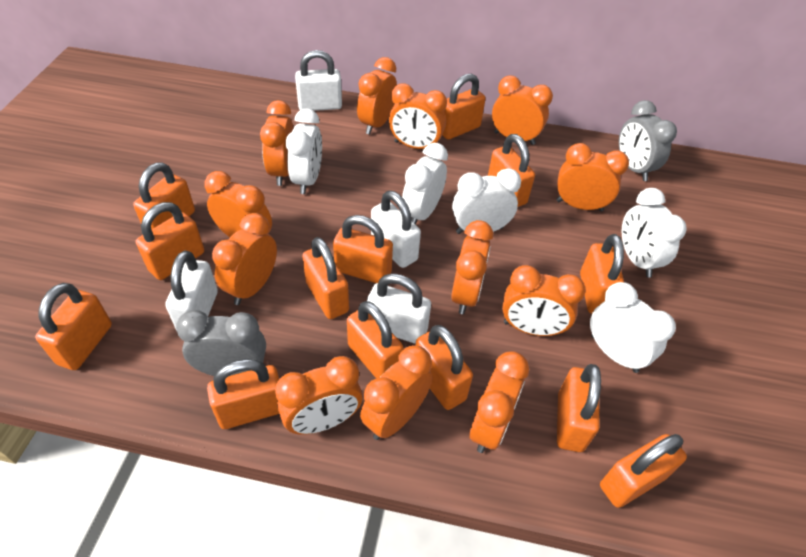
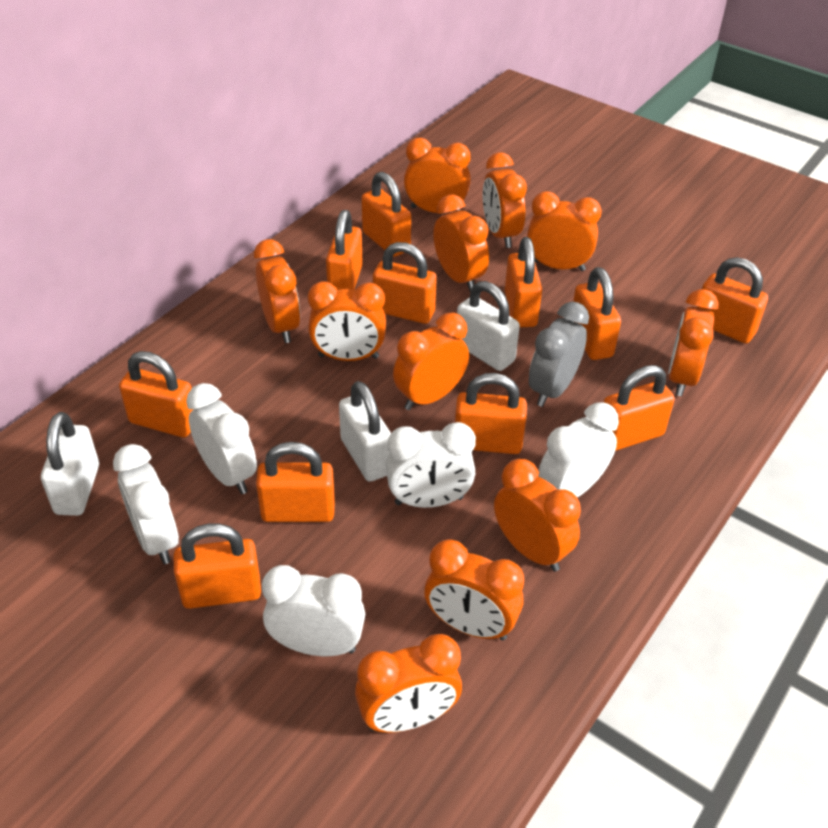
grey clock: 2 -> 1
orange clock: 12 -> 11
orange padlock: 13 -> 11
white padlock: 4 -> 3

